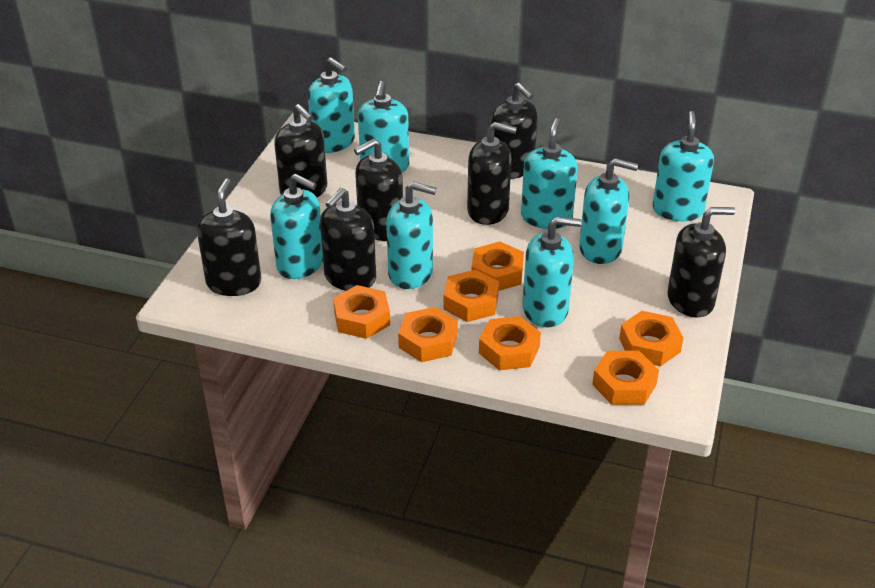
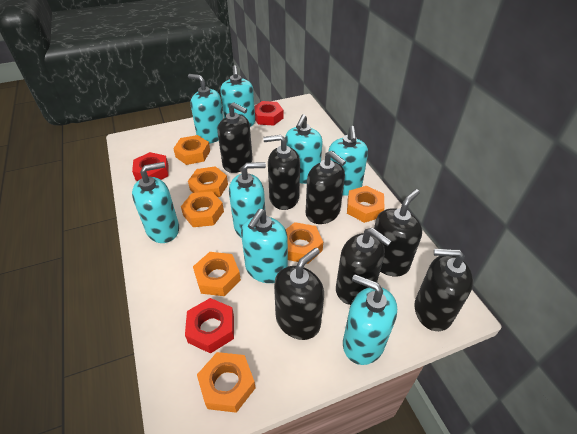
red nut: 0 -> 3

